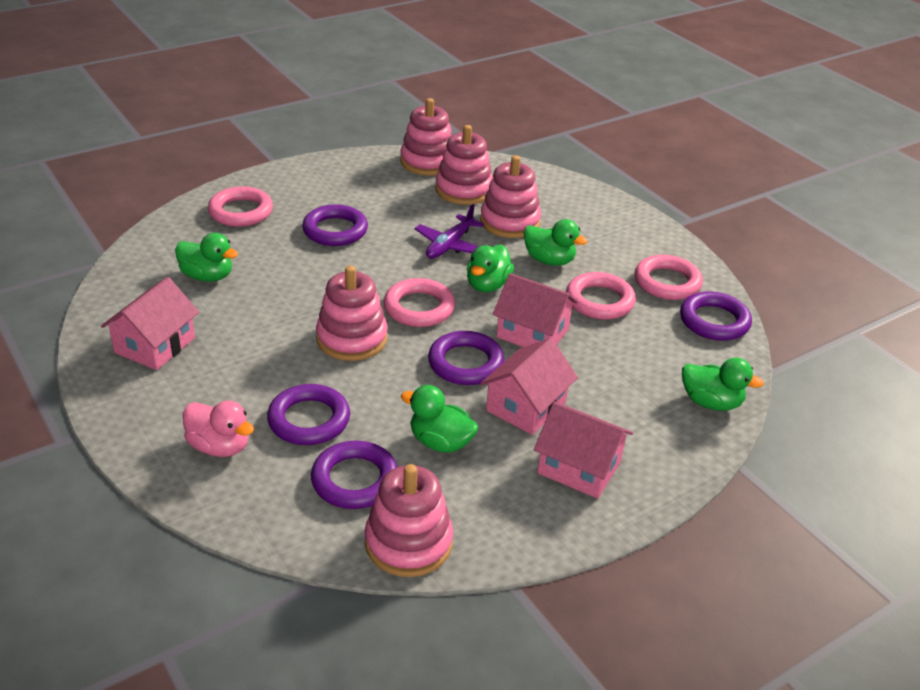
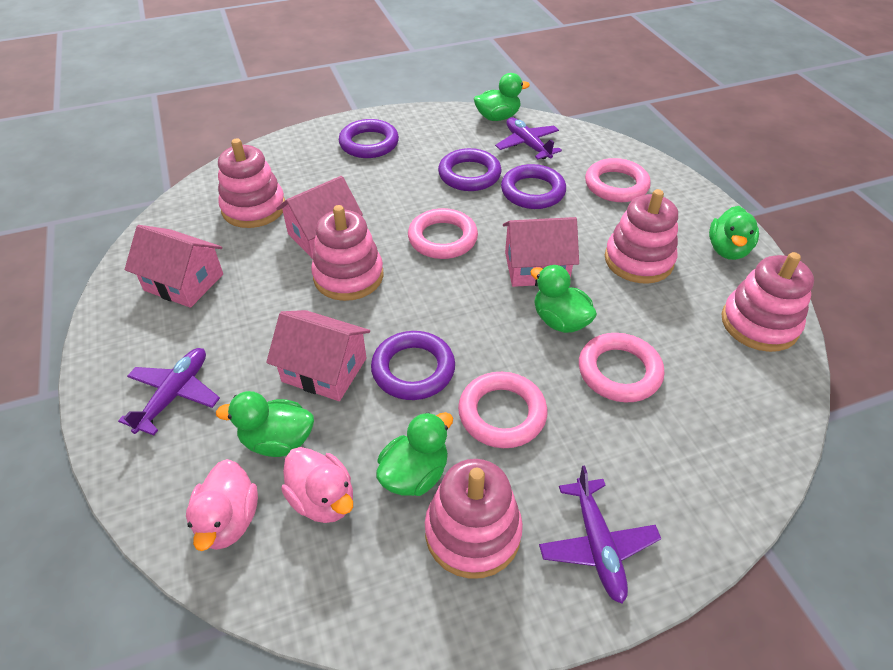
pink duck: 1 -> 2
purple plane: 1 -> 3
purple ring: 5 -> 4

